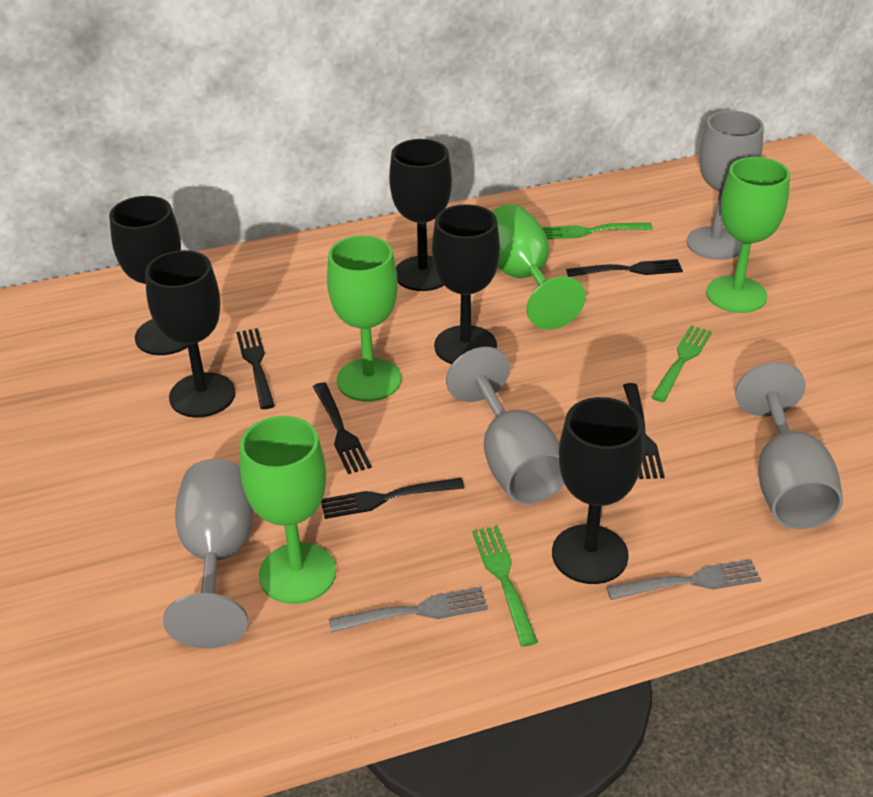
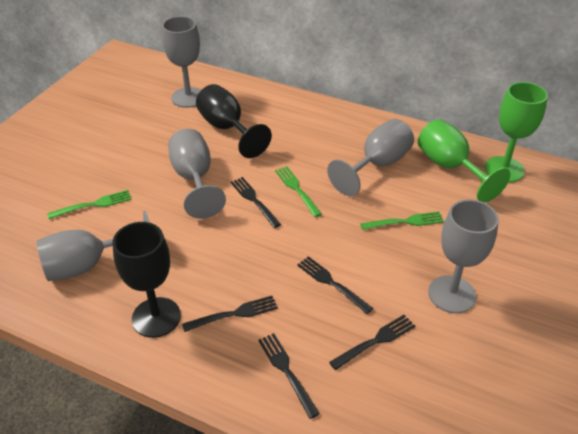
black goblet: 5 -> 2
green goblet: 4 -> 2
grey fork: 2 -> 0
grey goblet: 4 -> 5

